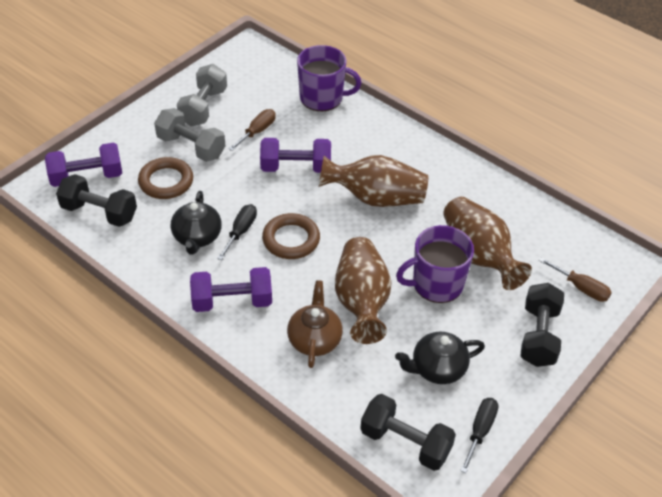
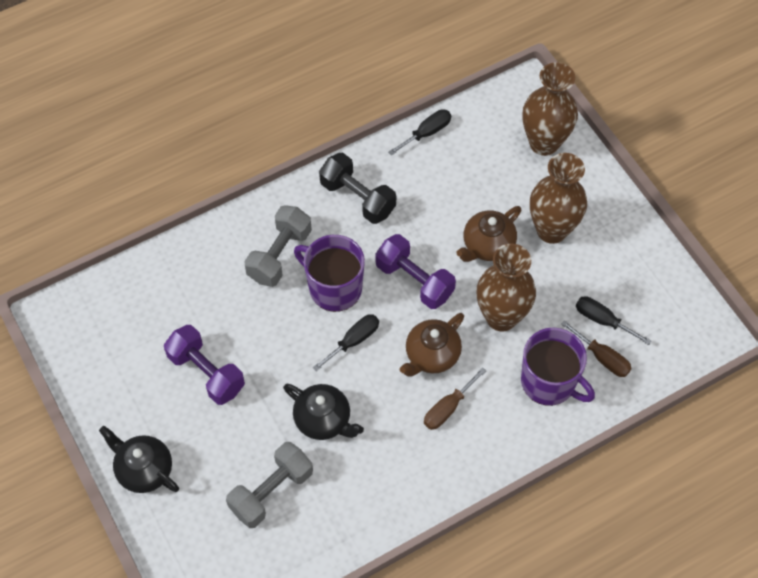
black dumbbell: 3 -> 1
black screwdriver: 2 -> 3
brown ring: 2 -> 0
brown teapot: 1 -> 2
purple dumbbell: 3 -> 2

